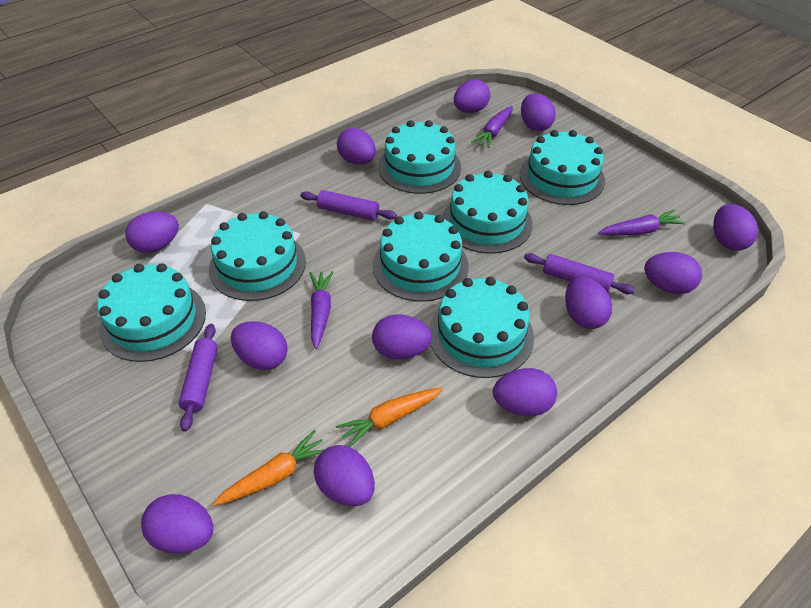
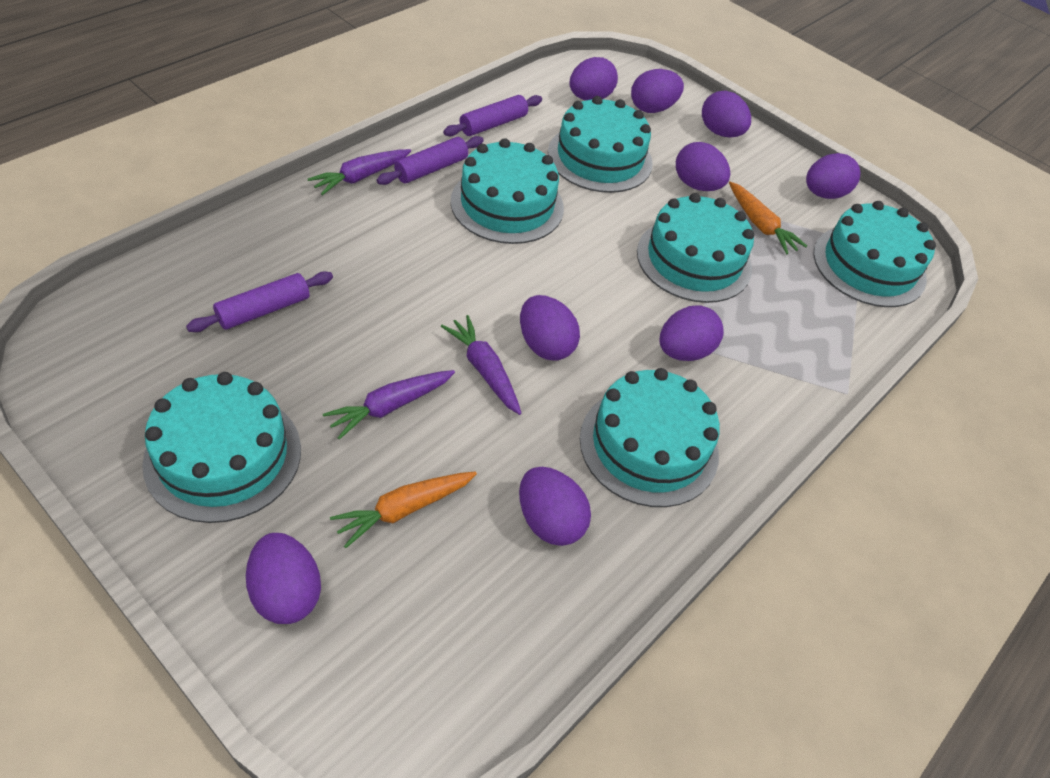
purple egg: 12 -> 9
turquoise cake: 7 -> 6

